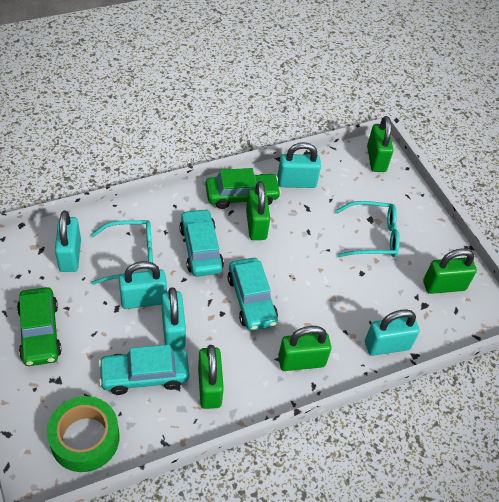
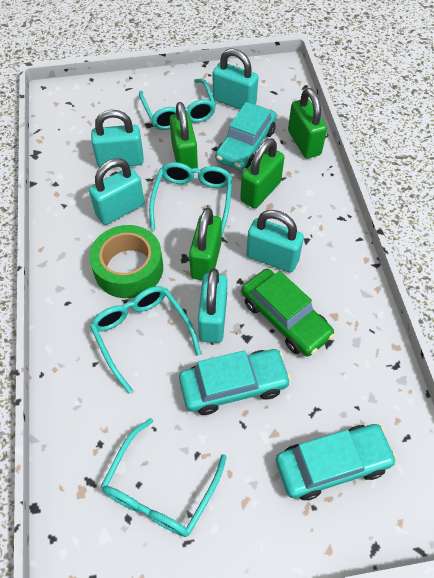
green car: 2 -> 1
green padlock: 5 -> 4
turquoise glasses: 2 -> 4

